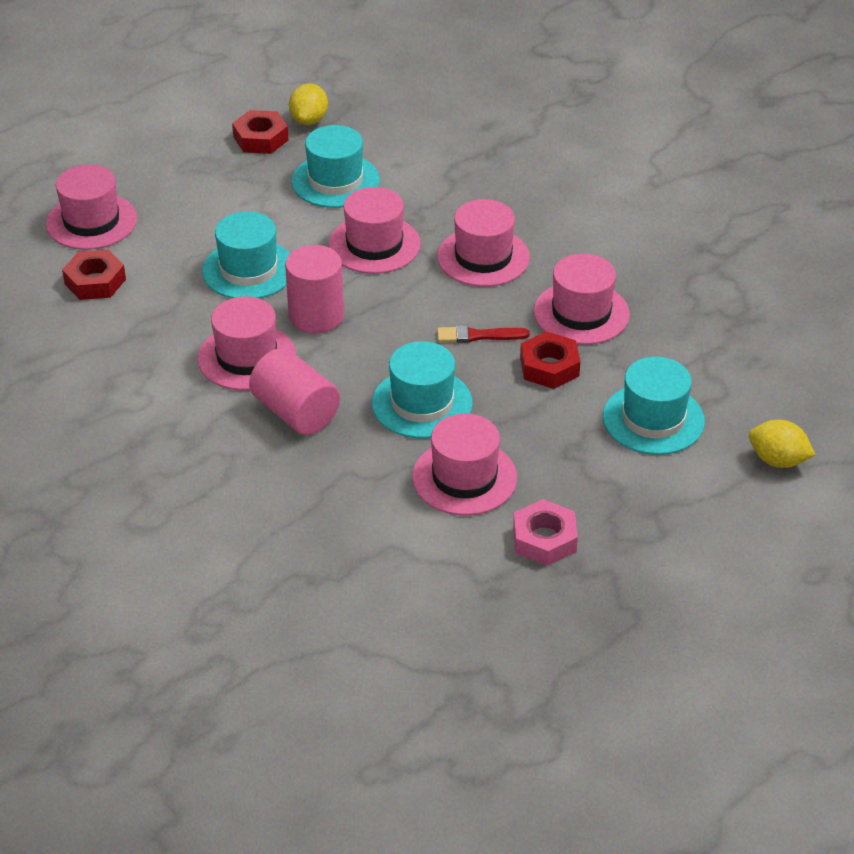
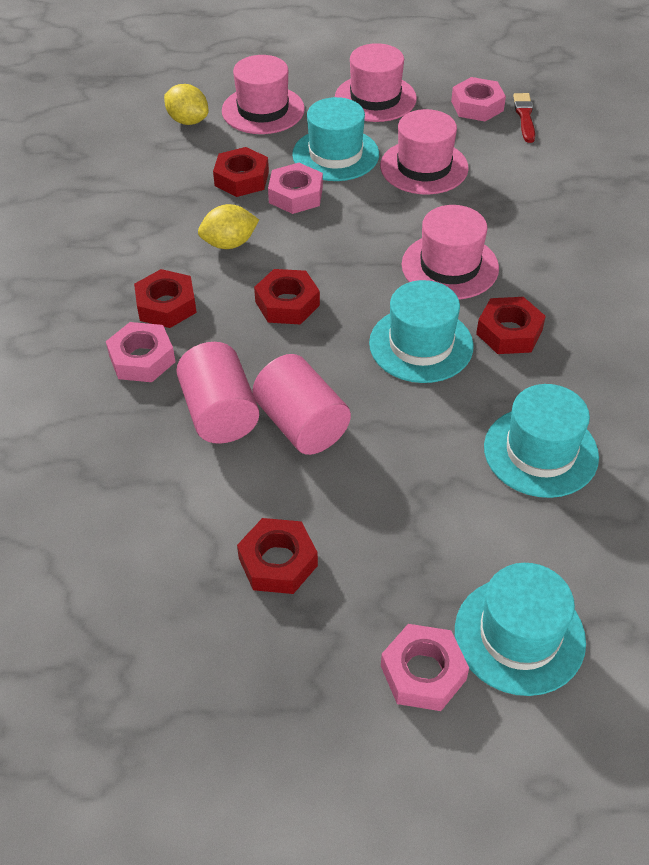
pink hat: 6 -> 4
pink nut: 1 -> 4
red nut: 3 -> 5

